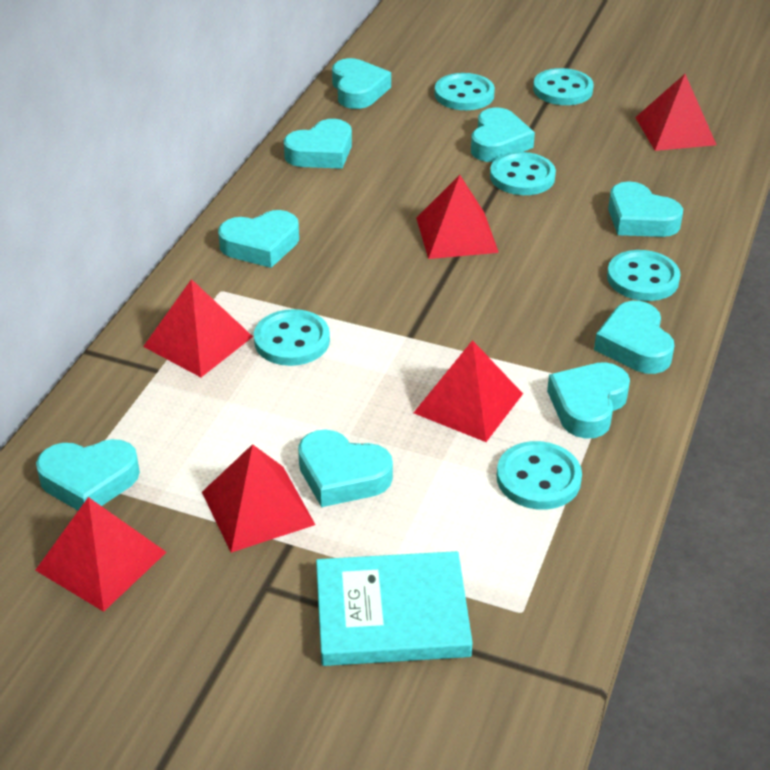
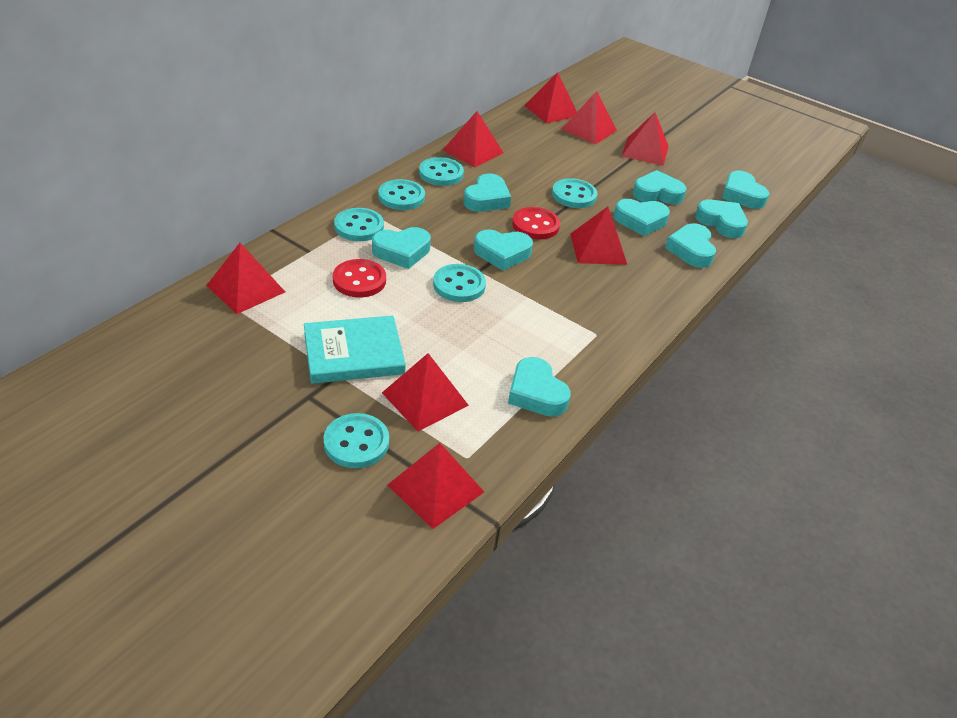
red button: 0 -> 2
red pyramid: 6 -> 8

